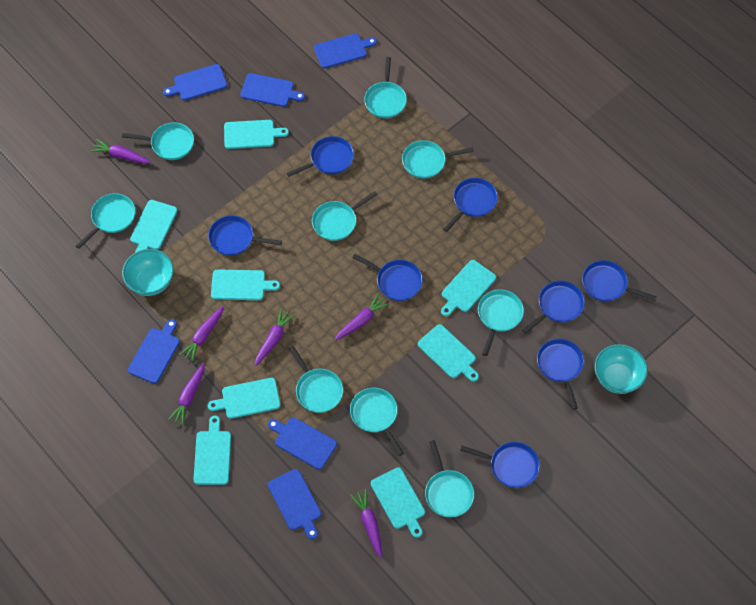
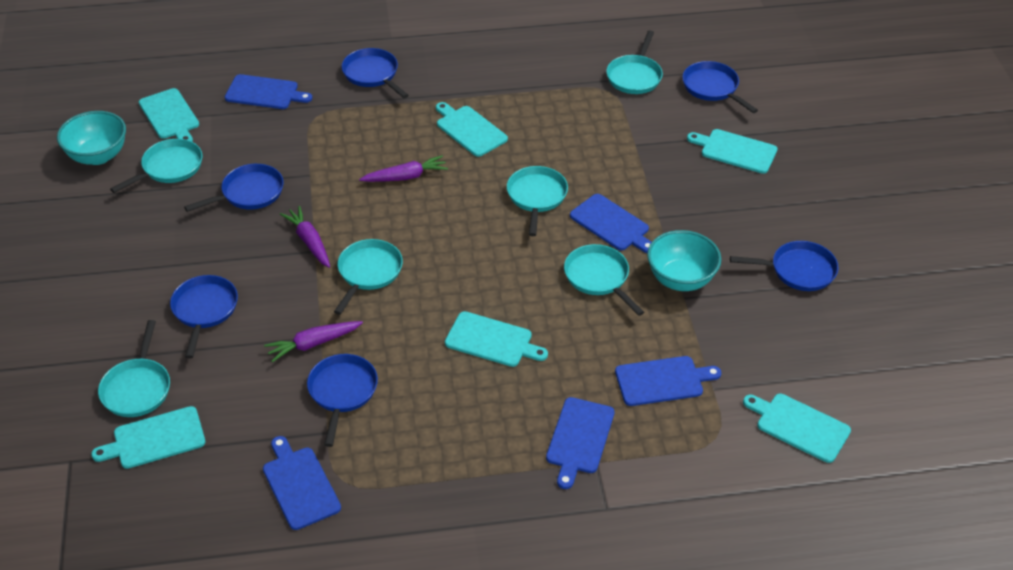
blue cutting board: 6 -> 5
blue pan: 8 -> 6
purple carrot: 6 -> 3
turquoise cutting board: 8 -> 6
turquoise pan: 9 -> 6

